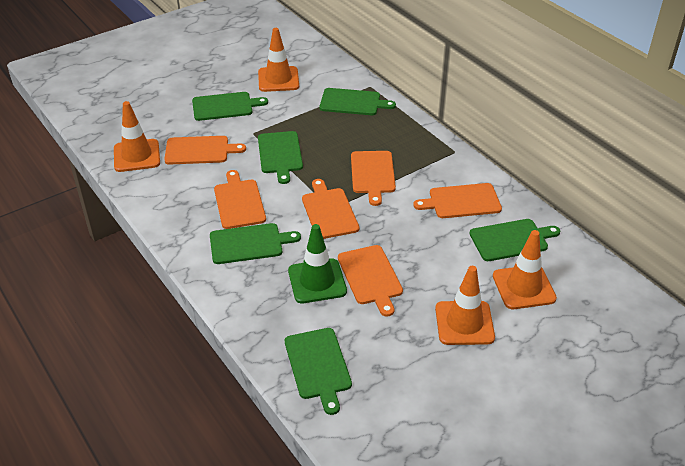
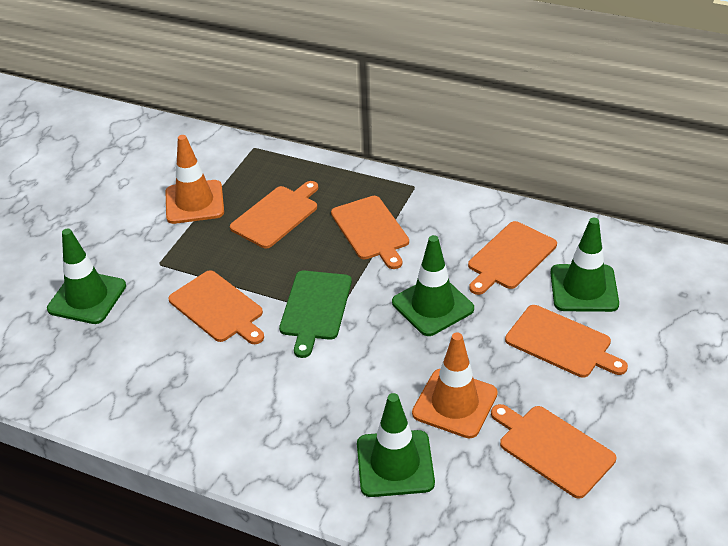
green cutting board: 6 -> 1
green traffic cone: 1 -> 4
orange traffic cone: 4 -> 2

